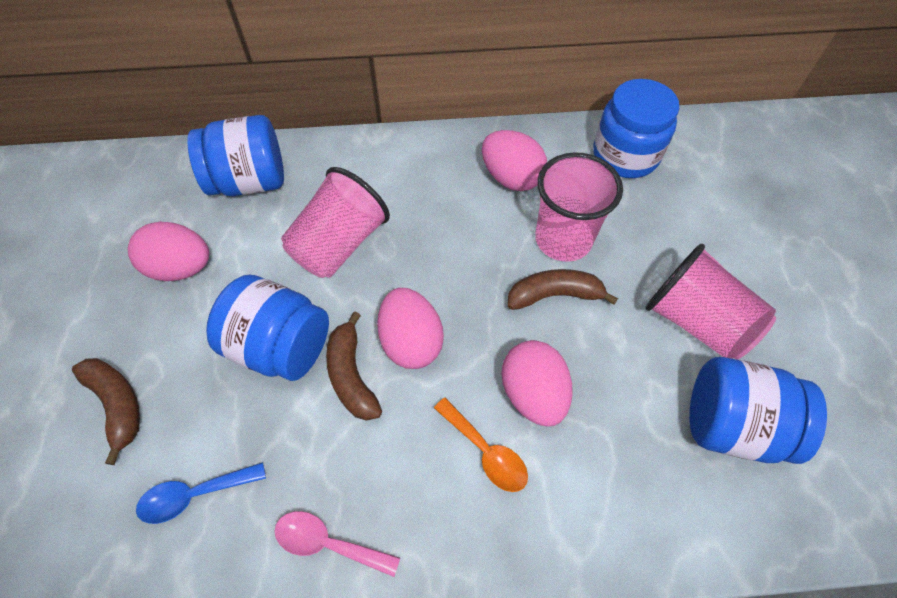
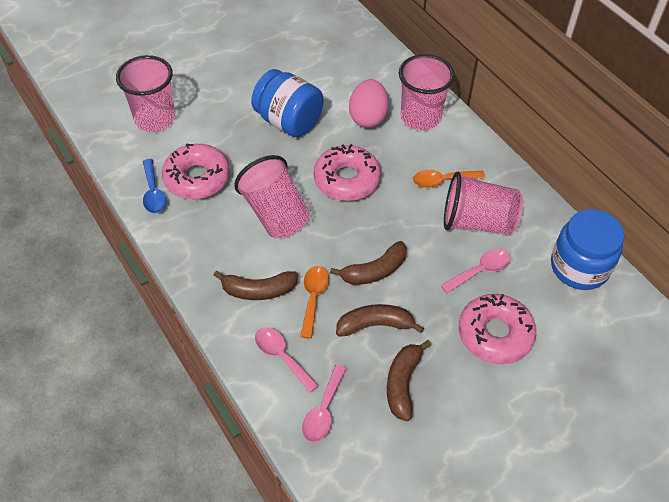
blue jar: 4 -> 2
brown banana: 3 -> 4
orange spoon: 1 -> 2
pink cup: 3 -> 4
pink donut: 0 -> 3
pink egg: 4 -> 1
pink spoon: 1 -> 3

